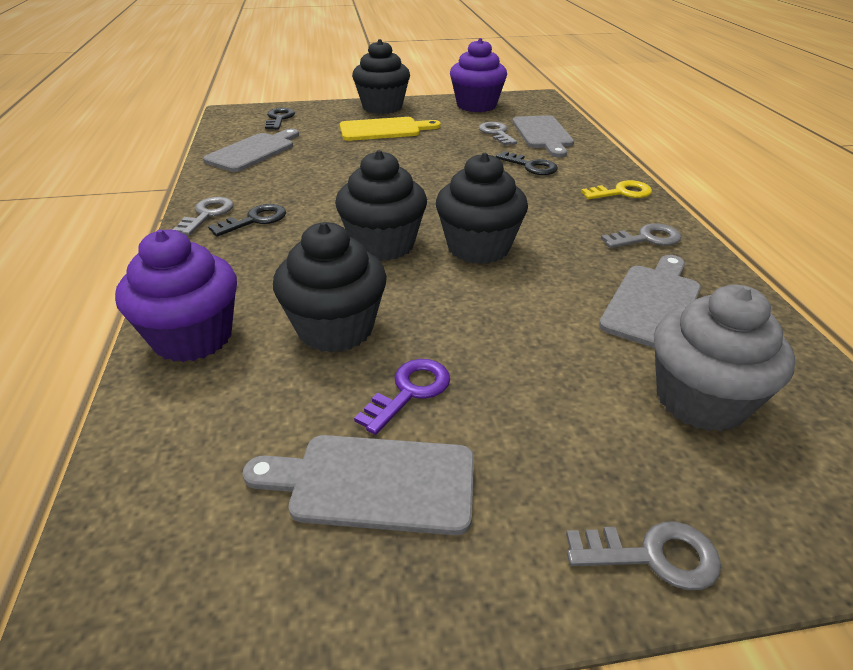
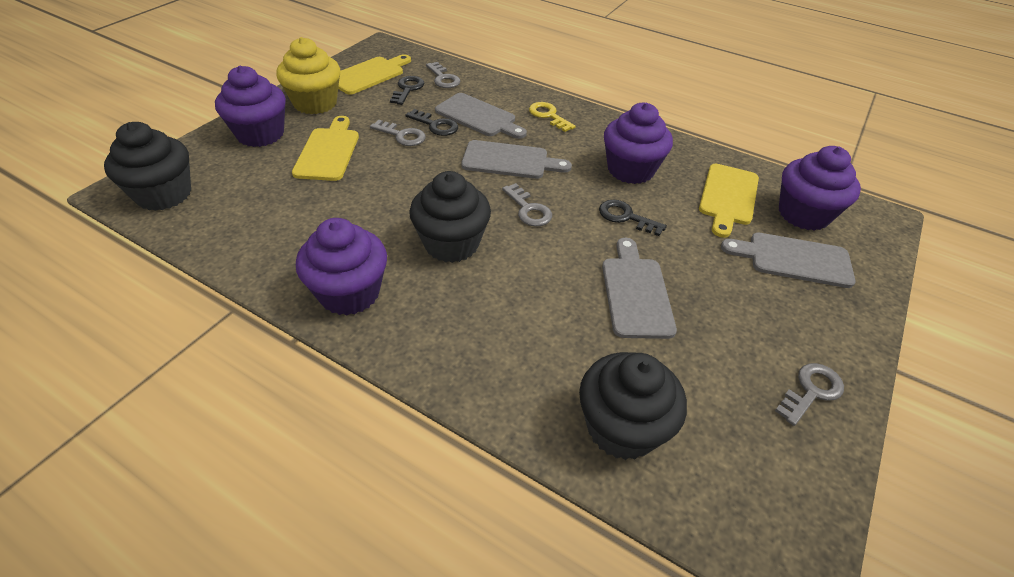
black cupcake: 4 -> 3
grey cupcake: 1 -> 0
purple cupcake: 2 -> 4
purple key: 1 -> 0
yellow cupcake: 0 -> 1
yellow cutting board: 1 -> 3

